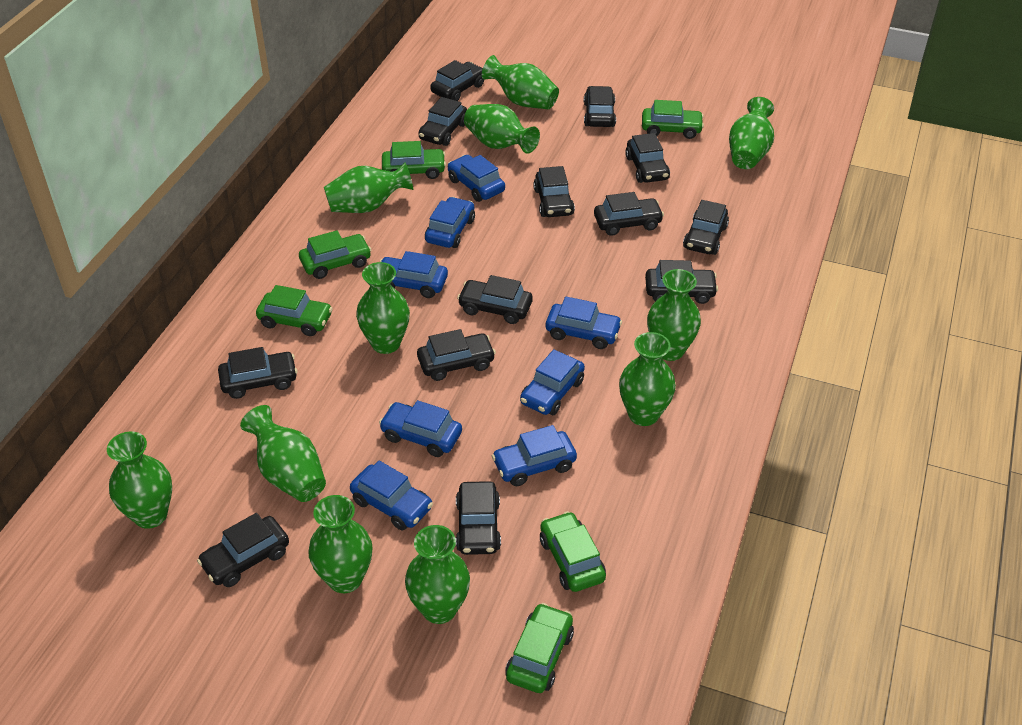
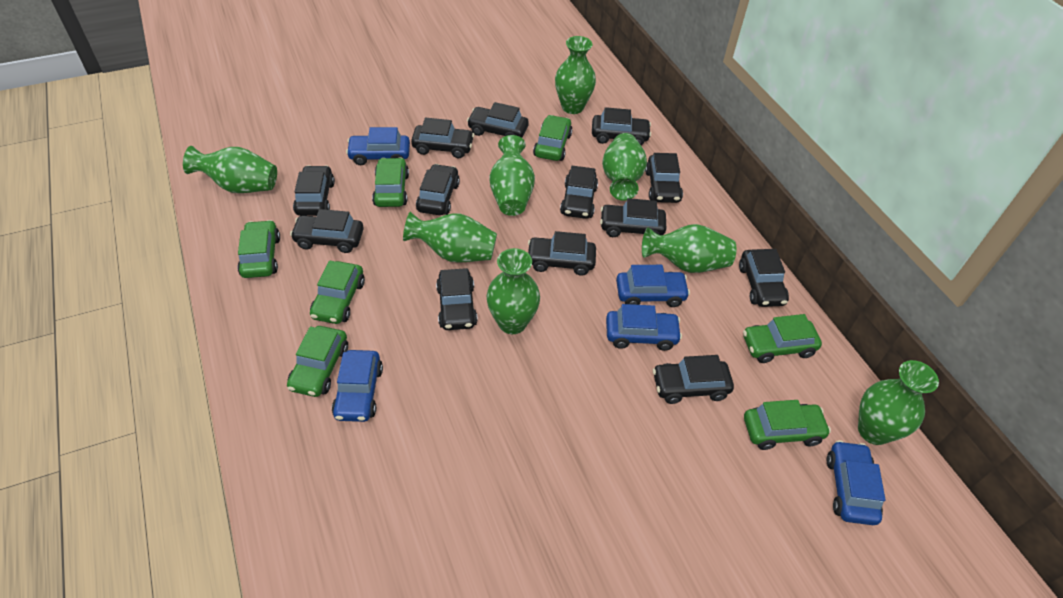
blue car: 8 -> 5
green car: 6 -> 7
green vase: 11 -> 8

